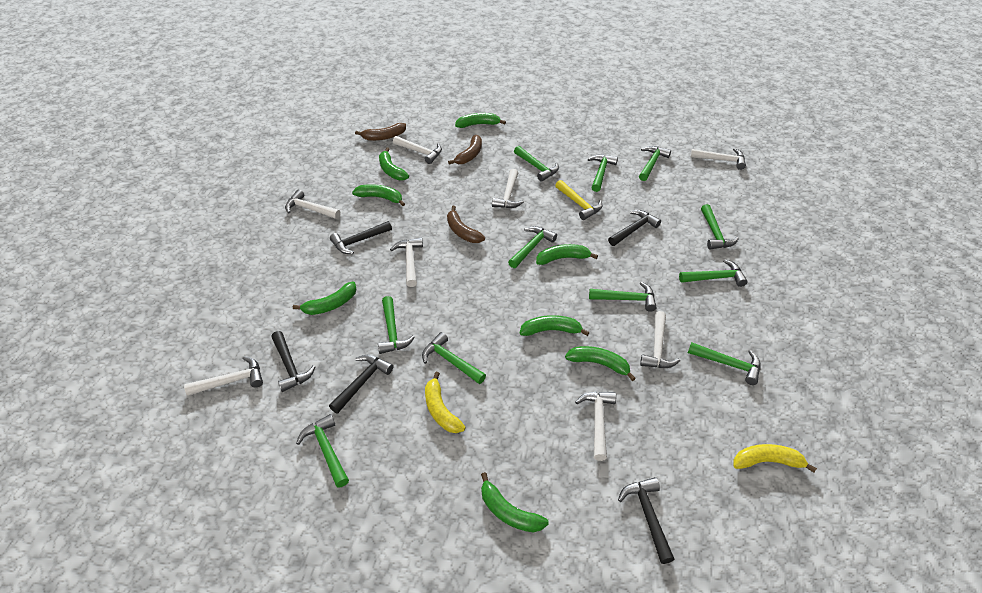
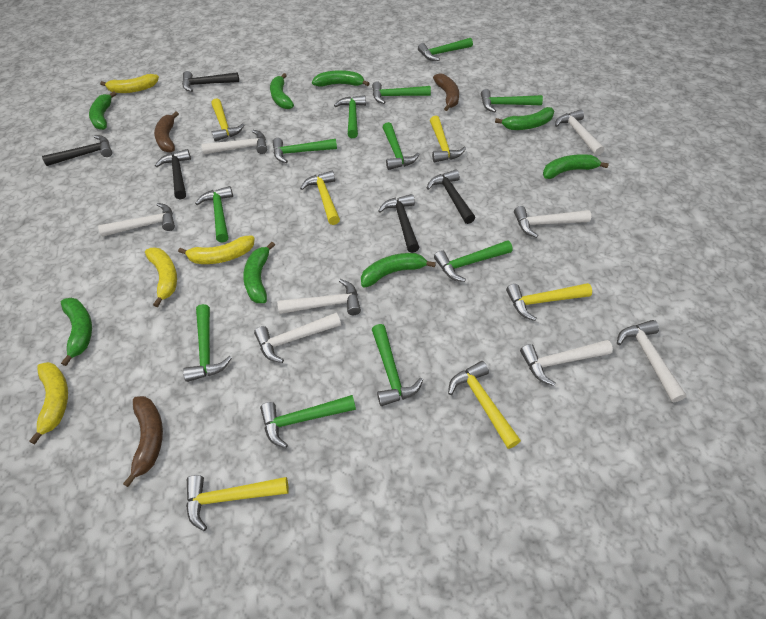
yellow banana: 2 -> 4
yellow hammer: 1 -> 6

